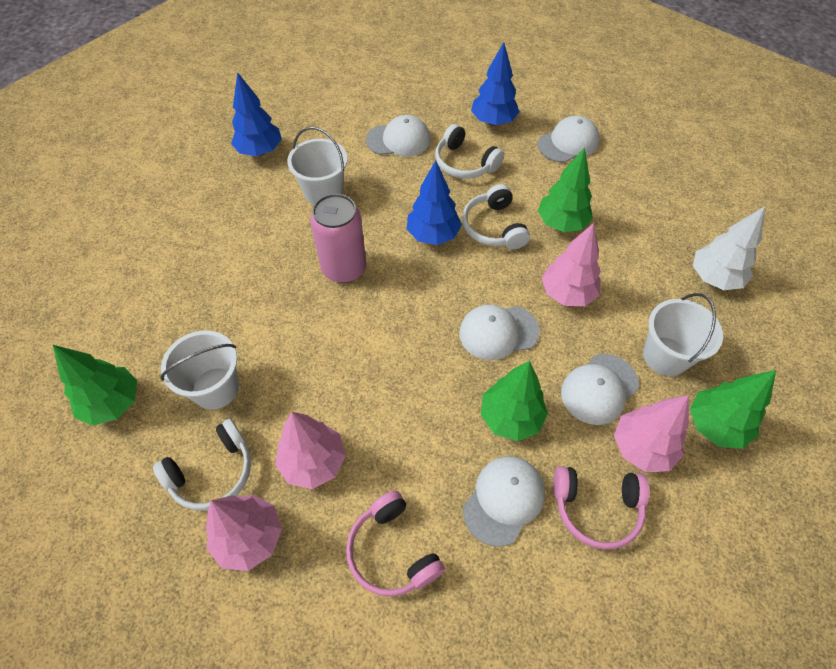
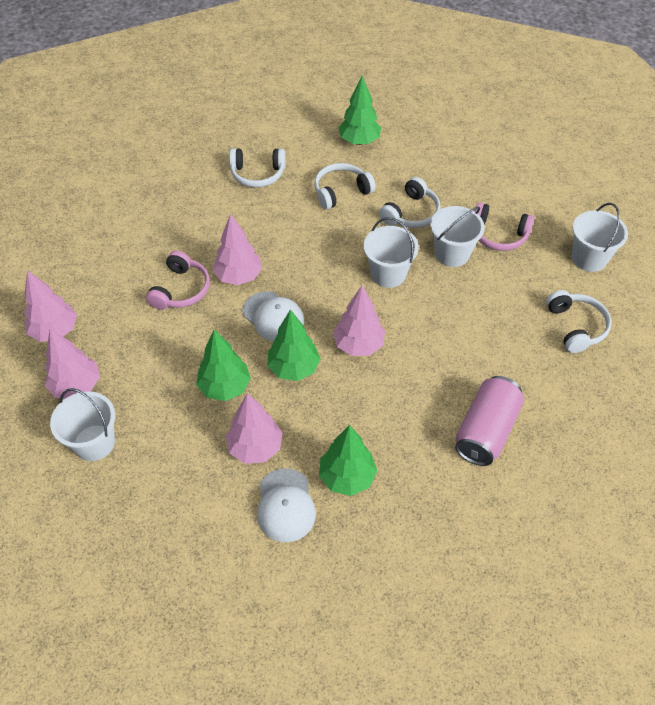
blue tree: 3 -> 0
pink tree: 4 -> 5
white bucket: 3 -> 4
white cap: 5 -> 2
white headphones: 3 -> 4
white tree: 1 -> 0

